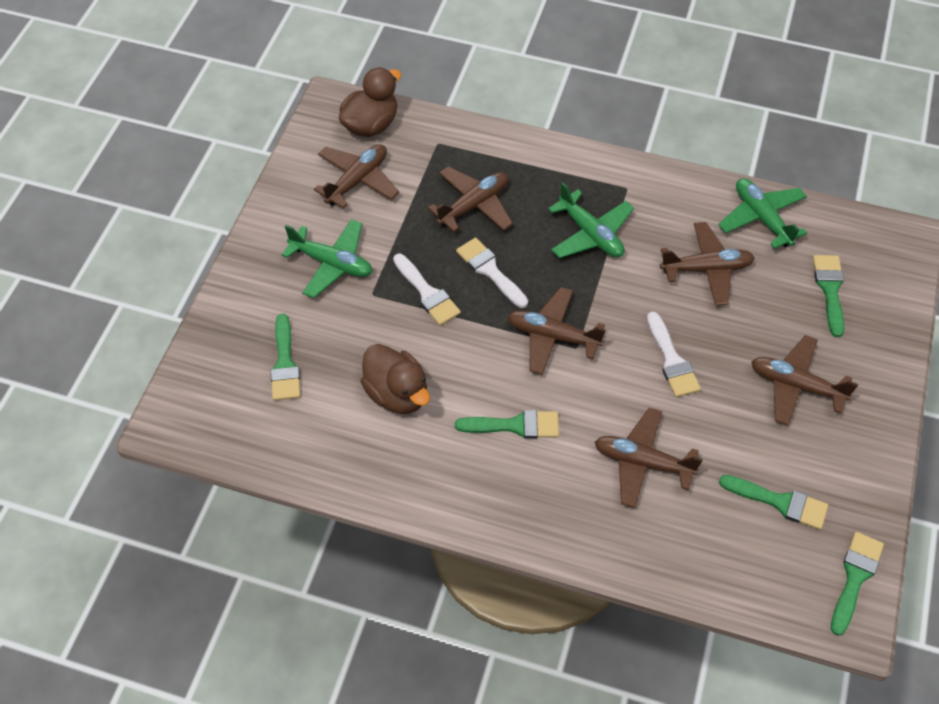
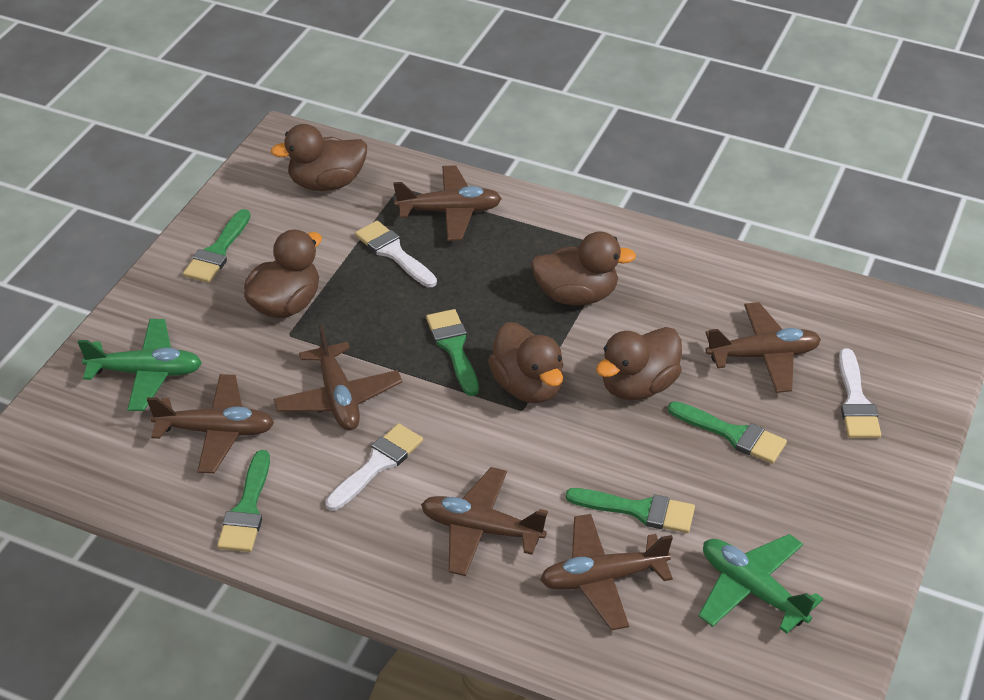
brown duck: 2 -> 5
green plane: 3 -> 2

